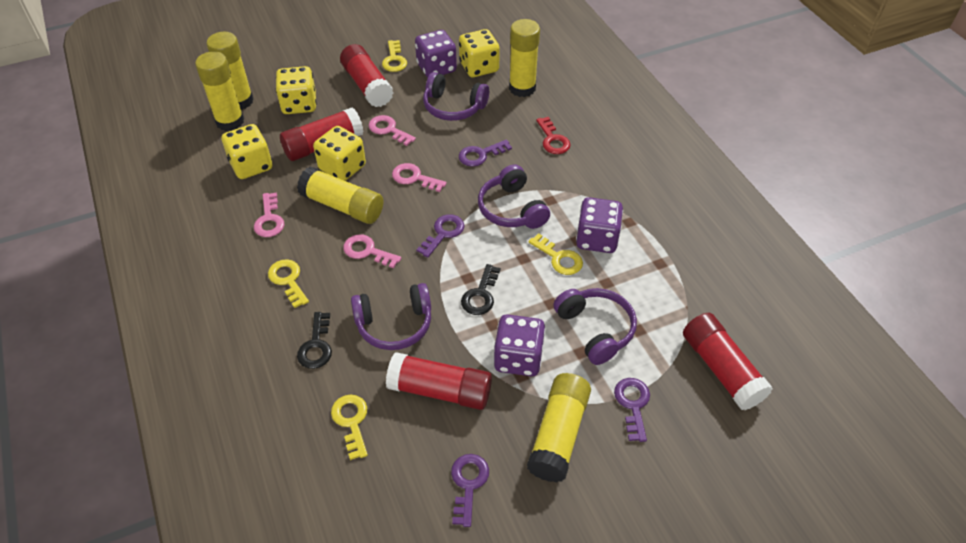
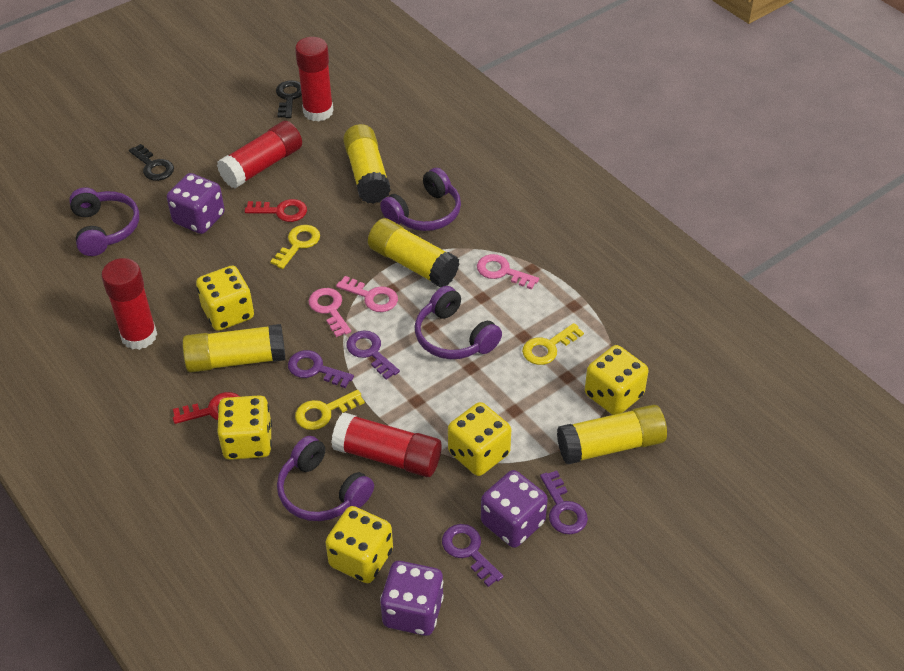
pink key: 4 -> 3
red key: 1 -> 2
yellow dice: 4 -> 5
yellow glue stick: 5 -> 4
yellow key: 4 -> 3

